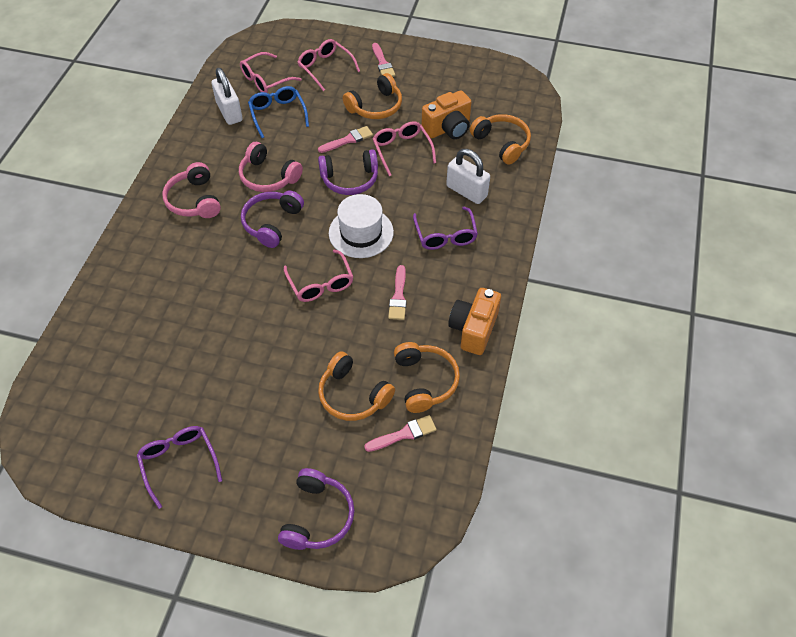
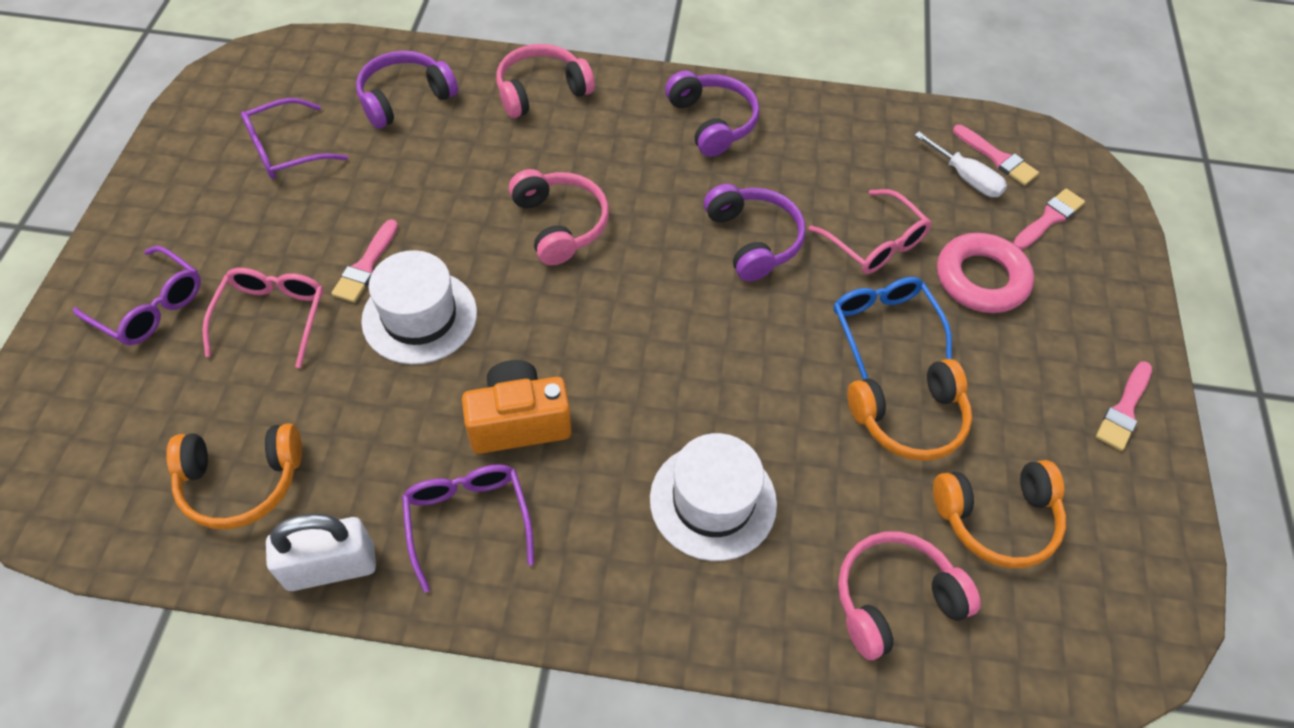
orange camera: 2 -> 1
orange headphones: 4 -> 3
pink glasses: 4 -> 2
pink headphones: 2 -> 3
pink ring: 0 -> 1
purple glasses: 2 -> 3
white hat: 1 -> 2
white padlock: 2 -> 1
white screwdriver: 0 -> 1

